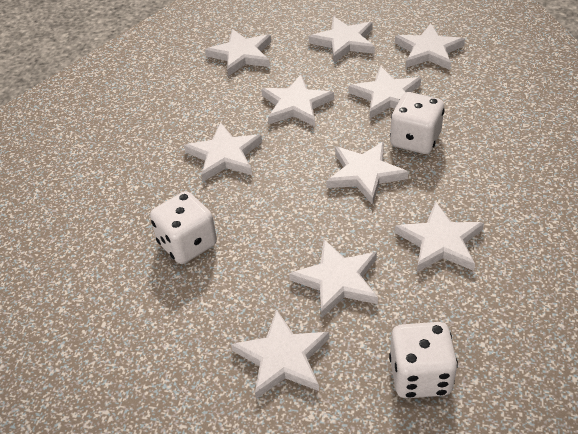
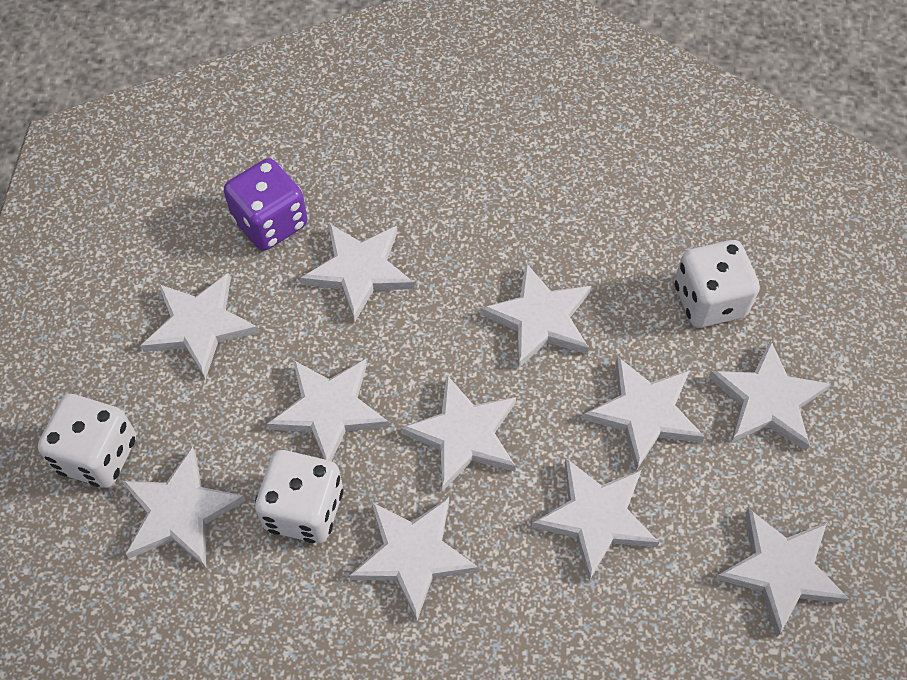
purple dice: 0 -> 1
white star: 10 -> 11

